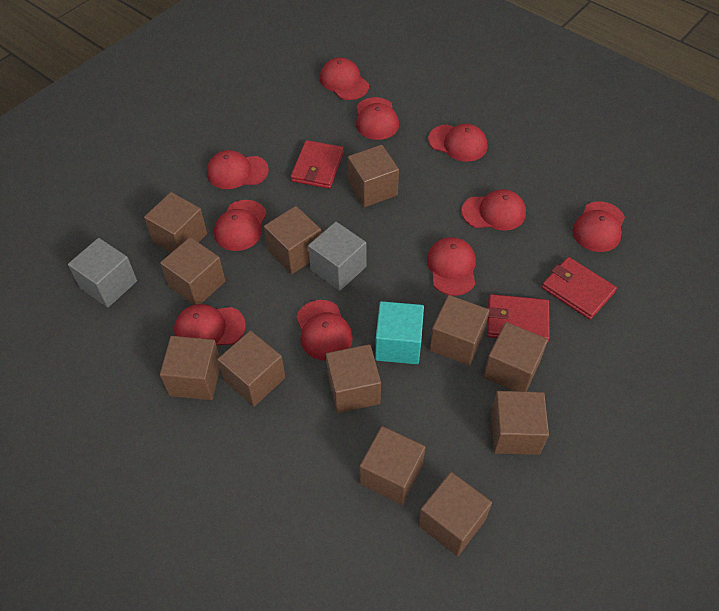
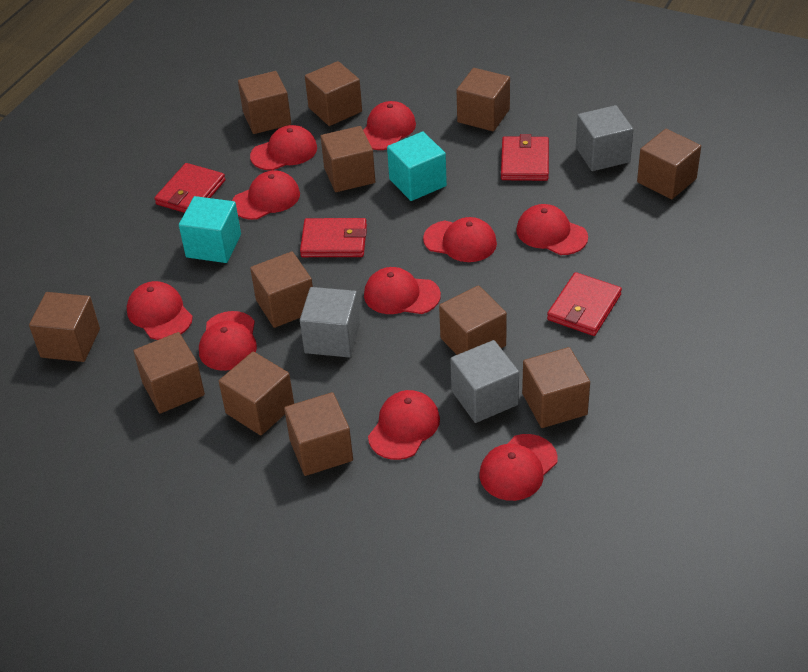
grey cube: 2 -> 3
red wallet: 3 -> 4
turquoise cube: 1 -> 2

